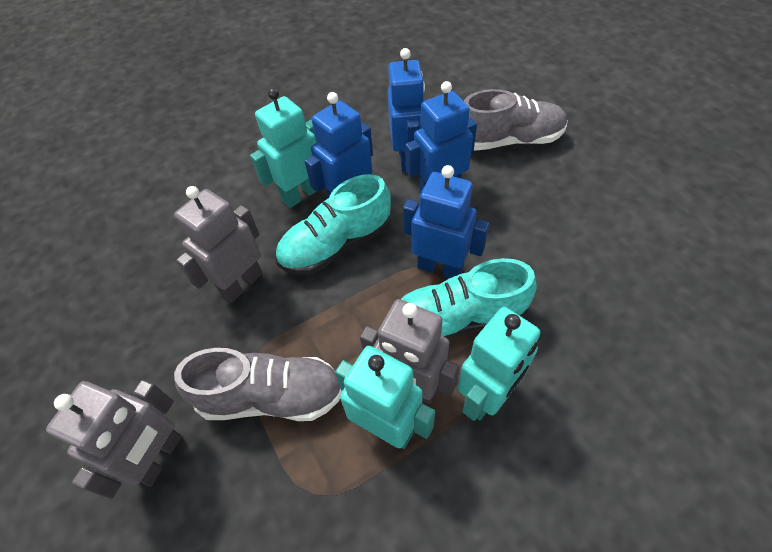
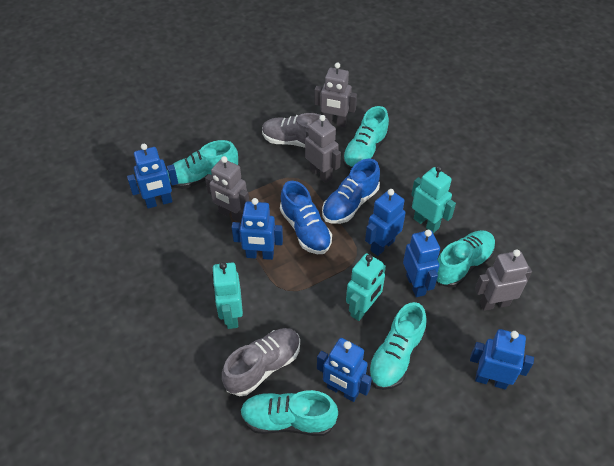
blue robot: 4 -> 6
blue shoe: 0 -> 2
grey robot: 3 -> 4
turquoise shoe: 2 -> 5

